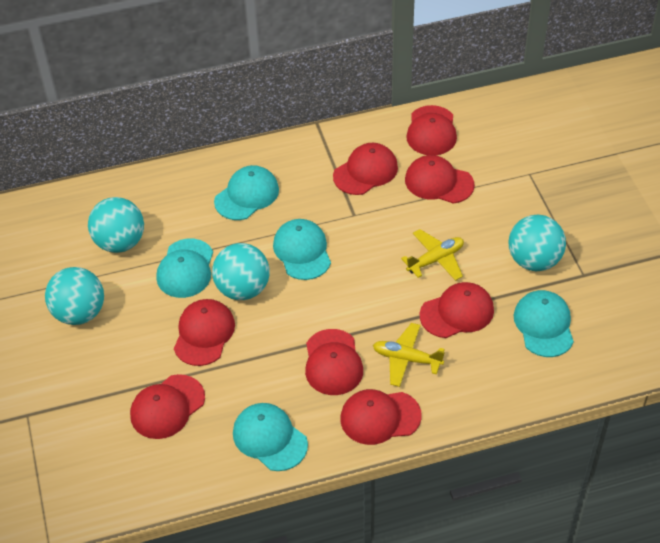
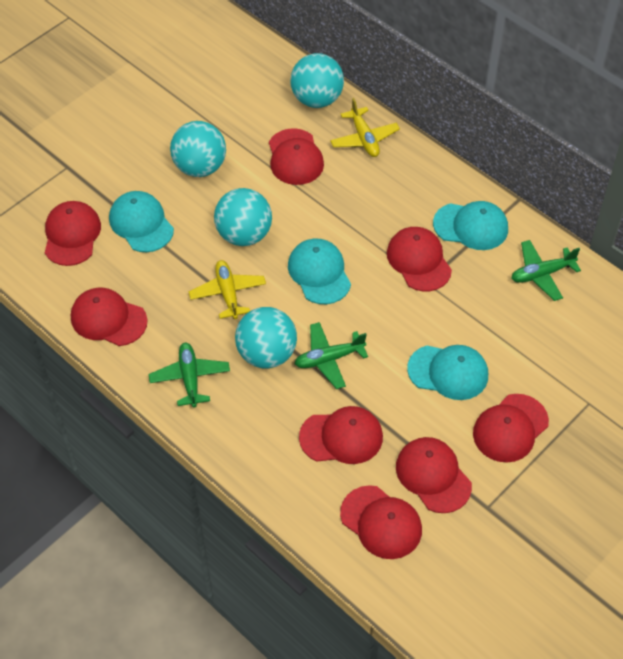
green plane: 0 -> 3
turquoise cap: 5 -> 4

